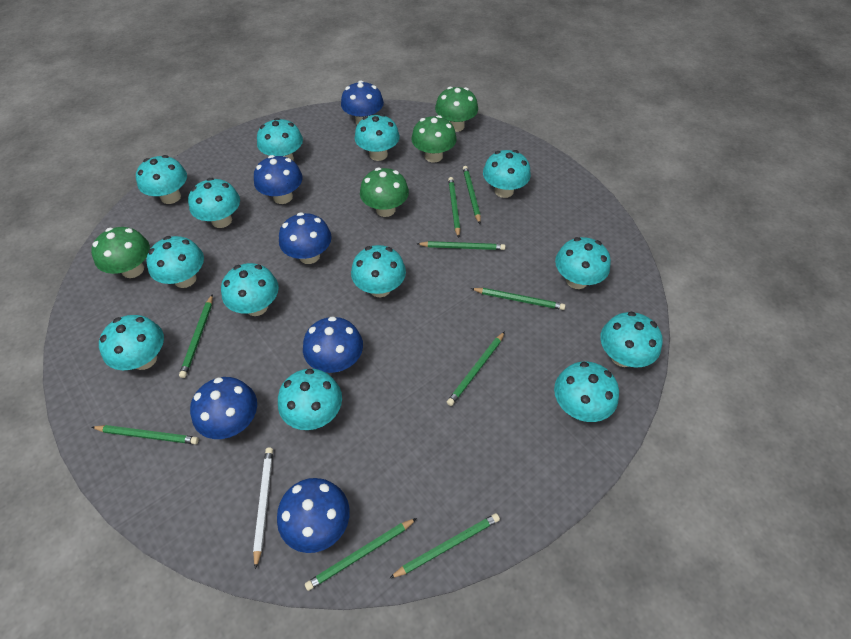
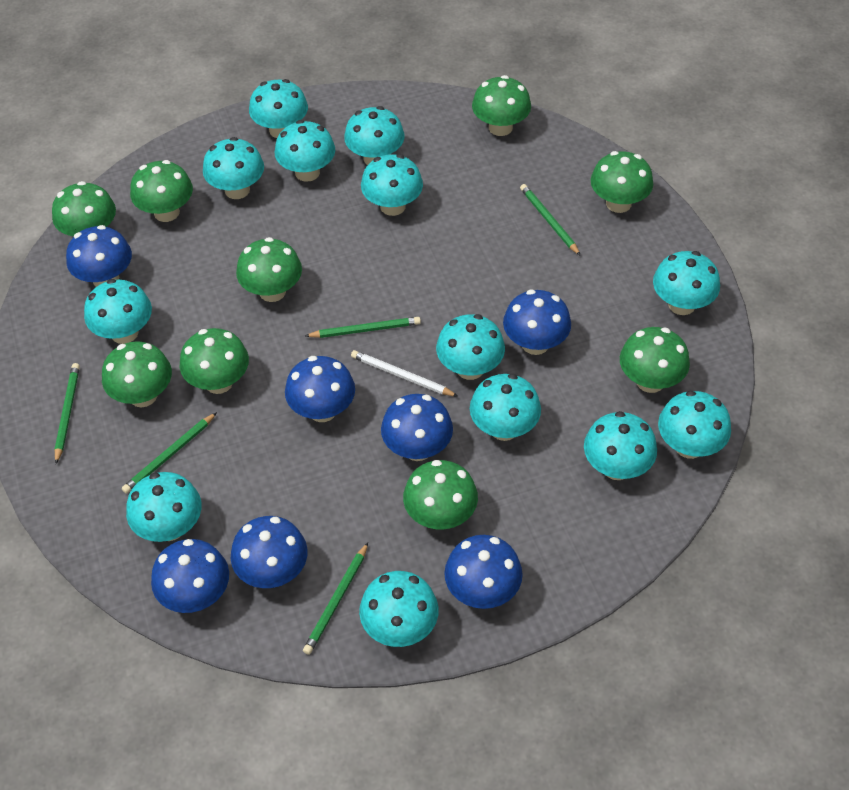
blue mushroom: 6 -> 7
green mushroom: 4 -> 9
green pencil: 9 -> 5

